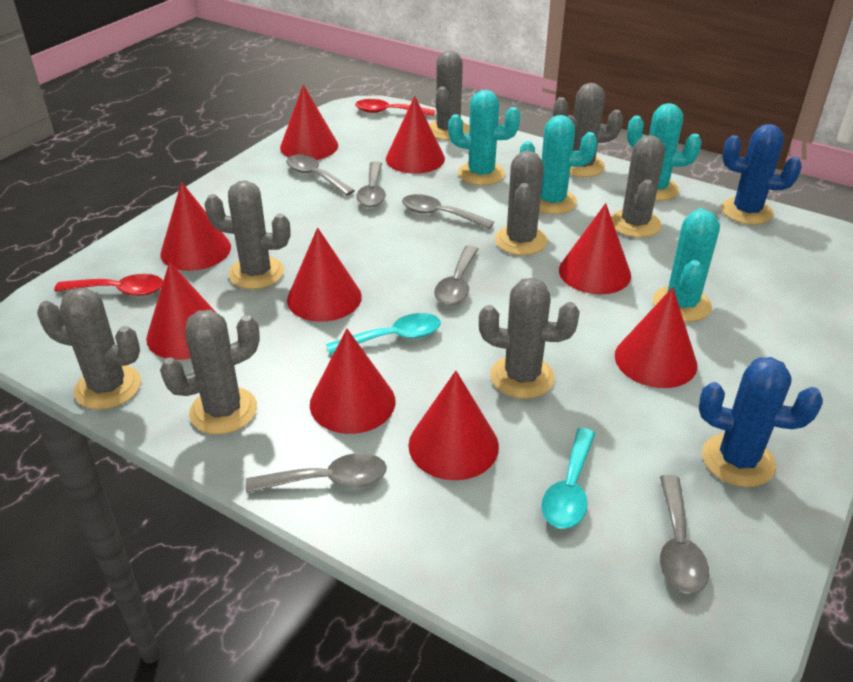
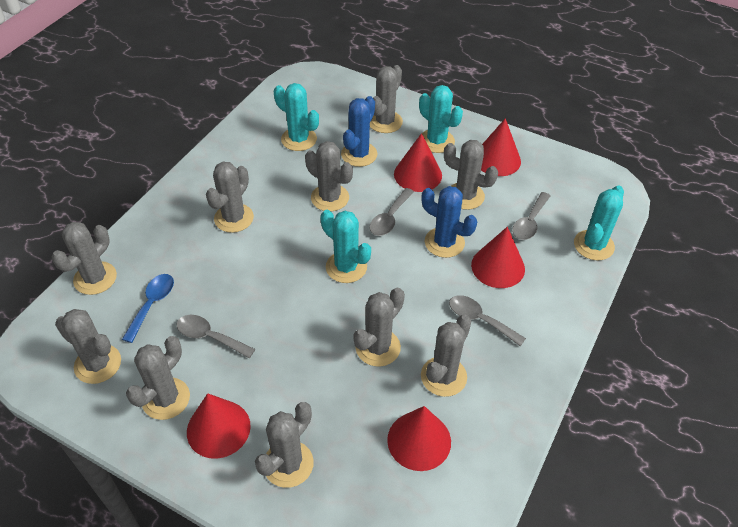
blue spoon: 0 -> 1
grey cactus: 8 -> 10
grey spoon: 6 -> 4
red cone: 9 -> 5
red spoon: 2 -> 0
turquoise spoon: 2 -> 0

